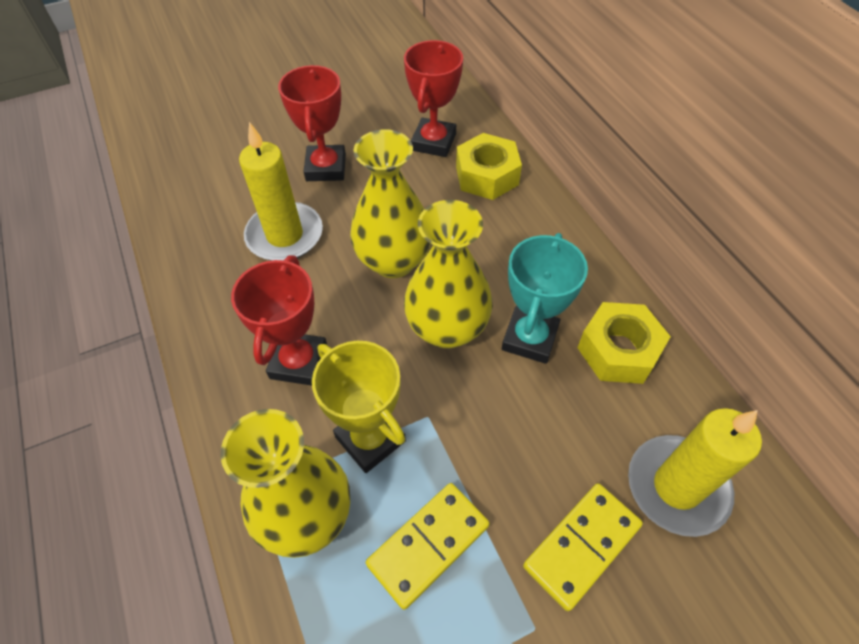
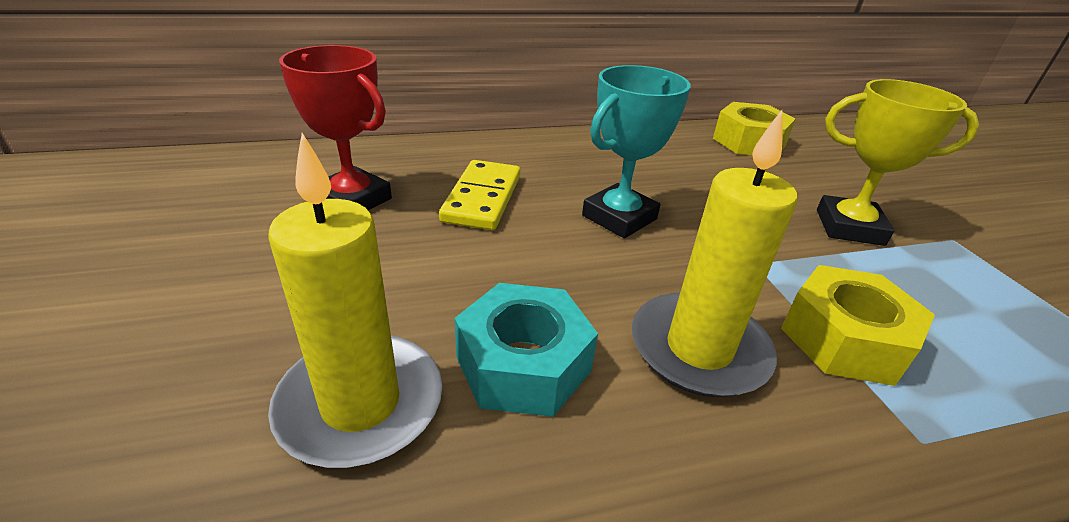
red trophy: 3 -> 1
turquoise nut: 0 -> 1
yellow domino: 2 -> 1
yellow vase: 3 -> 0

